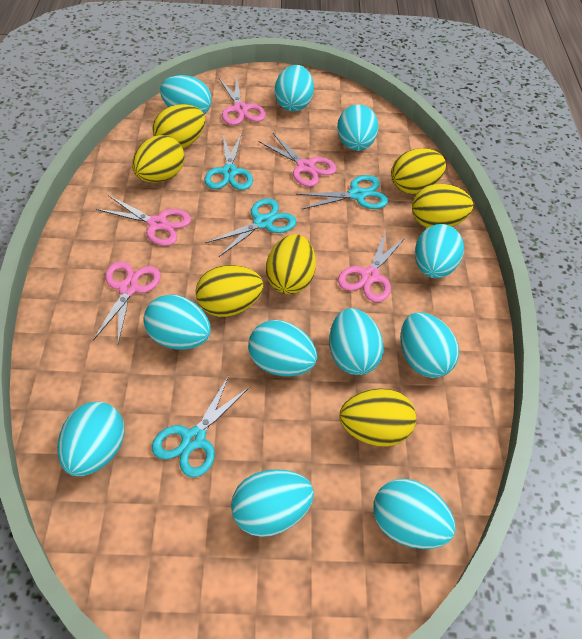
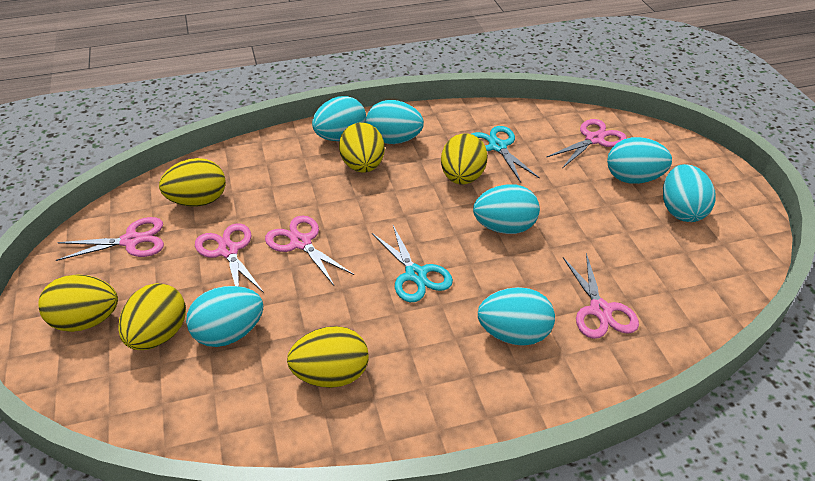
turquoise egg: 11 -> 7
turquoise scissors: 4 -> 2
yellow egg: 7 -> 6

